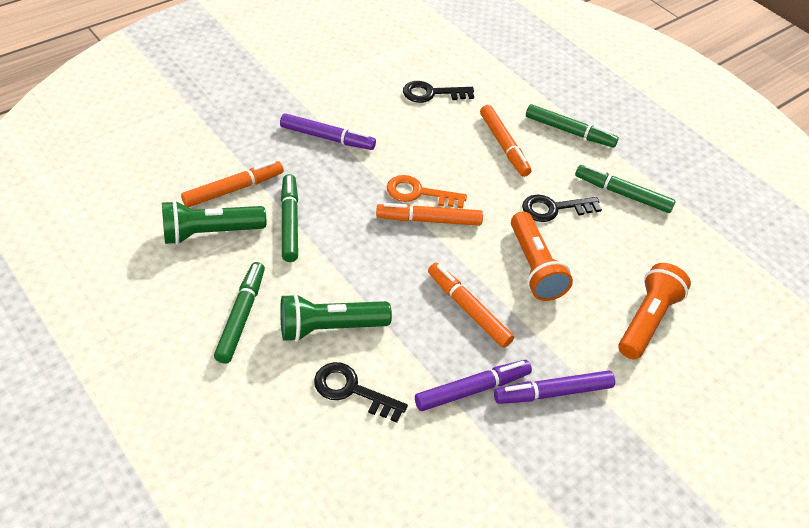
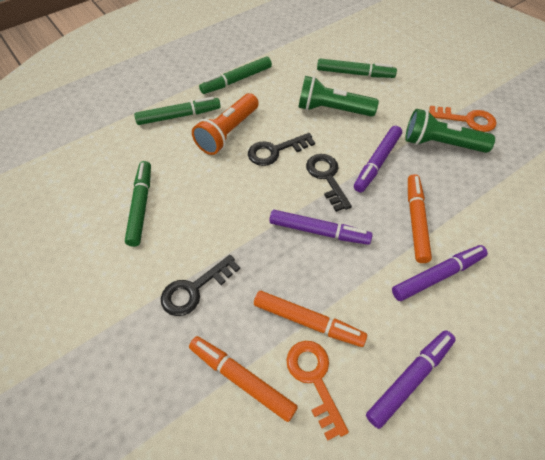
orange flashlight: 2 -> 1
orange key: 1 -> 2
orange marker: 4 -> 3
purple marker: 3 -> 4

